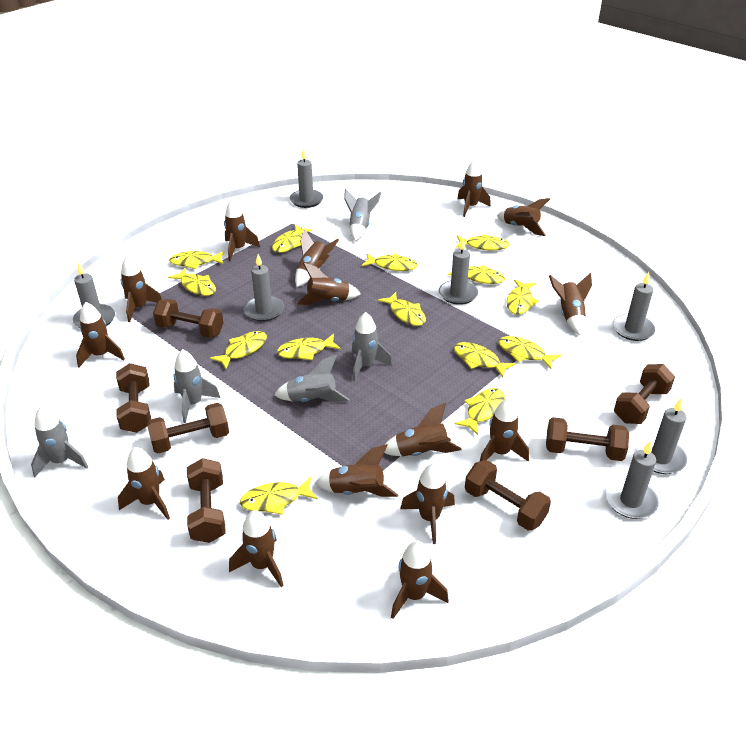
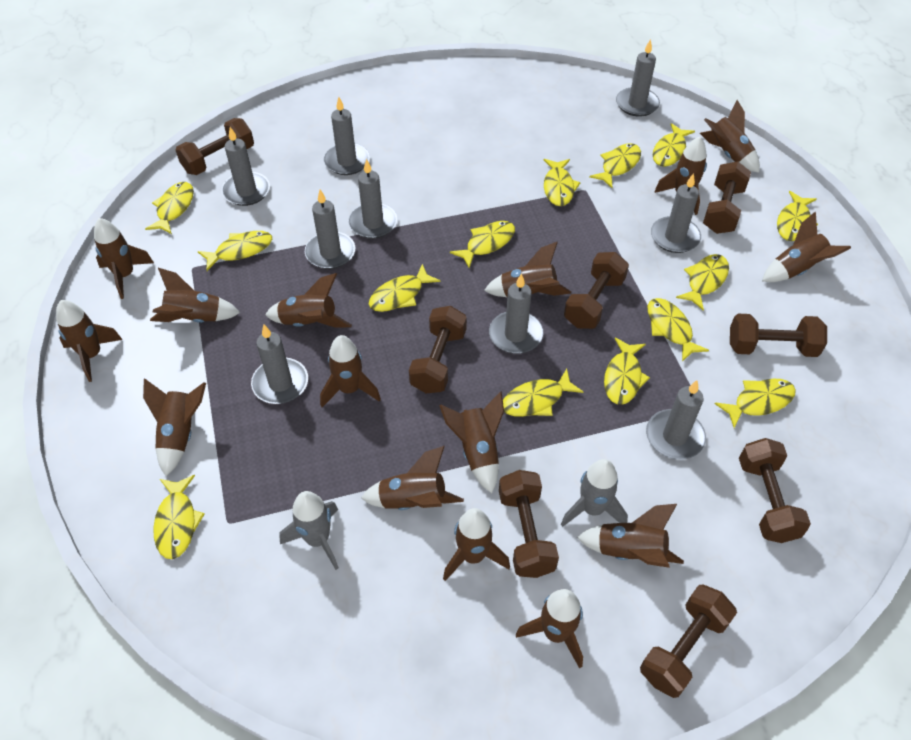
brown dumbbell: 7 -> 8
grey candle: 7 -> 9
grey rocket: 5 -> 2

